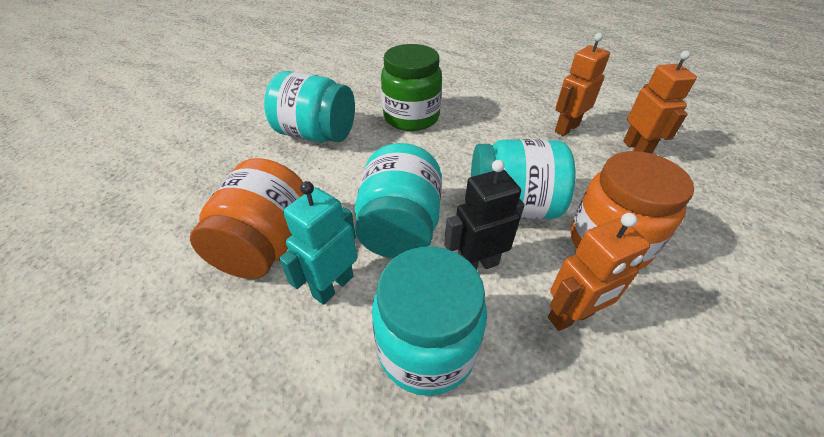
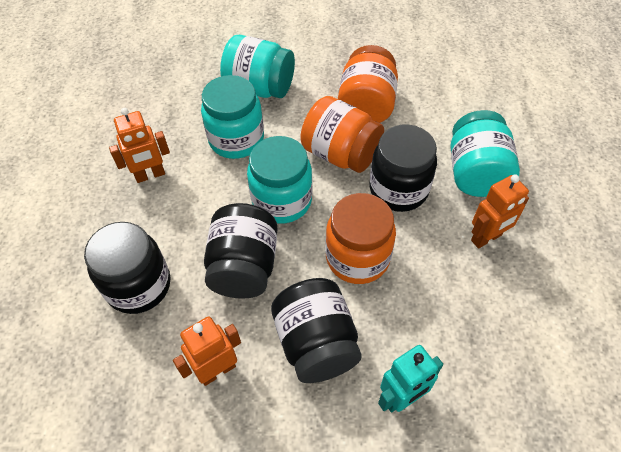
black jar: 0 -> 4
black robot: 1 -> 0
green jar: 1 -> 0
orange jar: 2 -> 3

